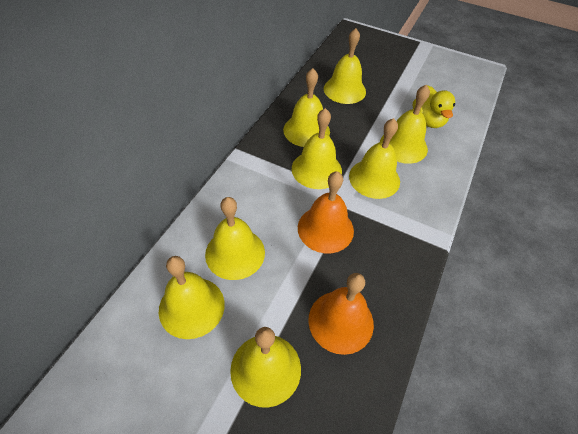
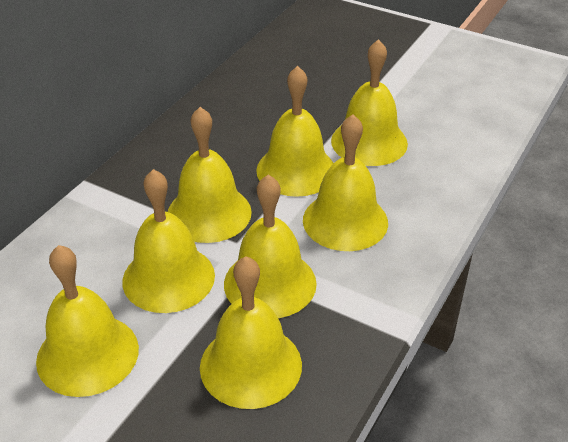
orange bell: 2 -> 0
yellow duck: 1 -> 0

